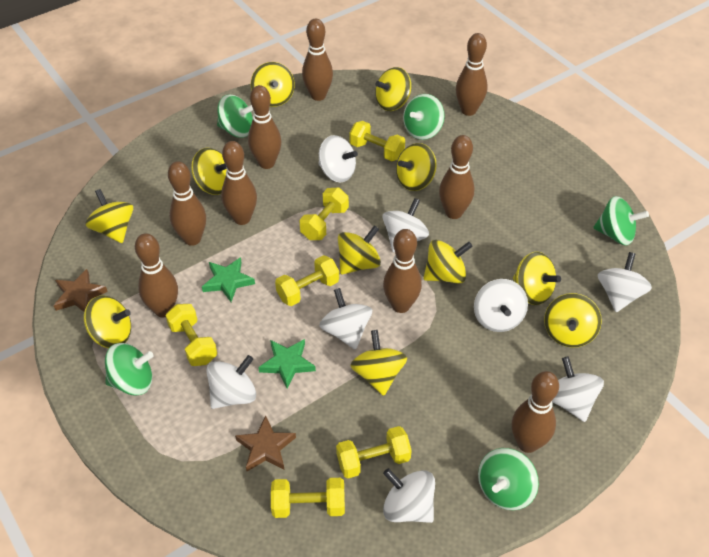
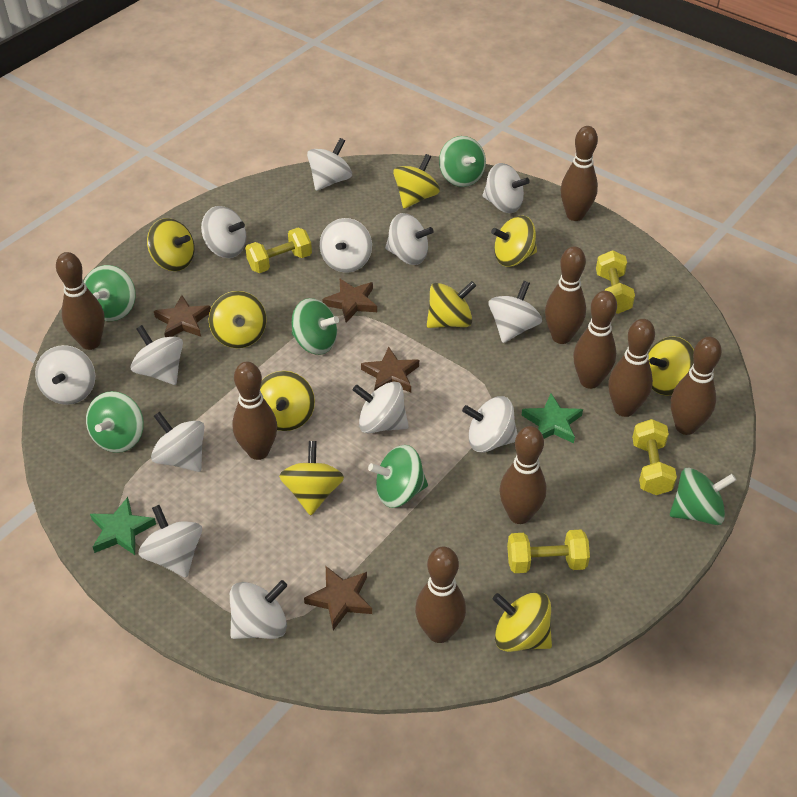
brown star: 2 -> 4
green spinning top: 5 -> 6
white spinning top: 8 -> 13
yellow dumbbell: 6 -> 4
yellow spinning top: 11 -> 9

